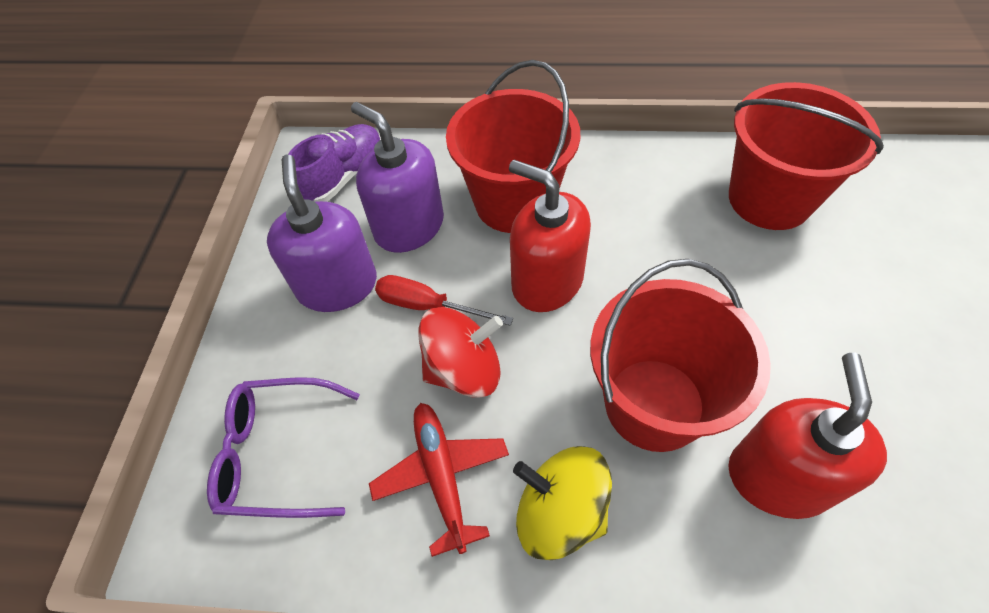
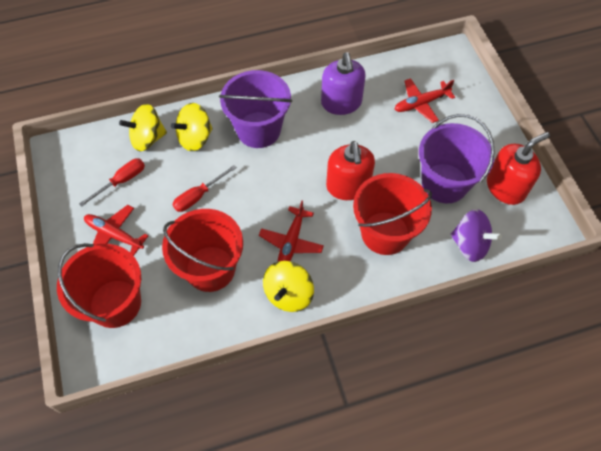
purple bucket: 0 -> 2
purple glasses: 1 -> 0
purple shoe: 1 -> 0
purple soap dispenser: 2 -> 1
purple spinning top: 0 -> 1
red plane: 1 -> 3
red screwdriver: 1 -> 2
red spinning top: 1 -> 0
yellow spinning top: 1 -> 3

